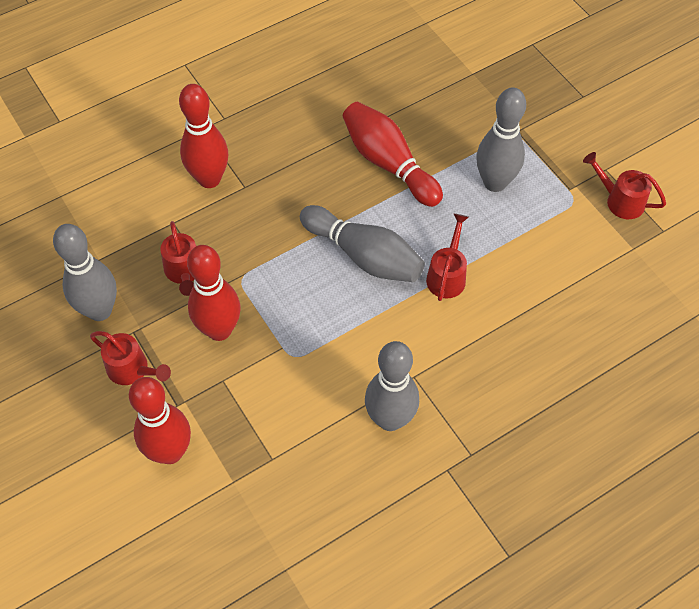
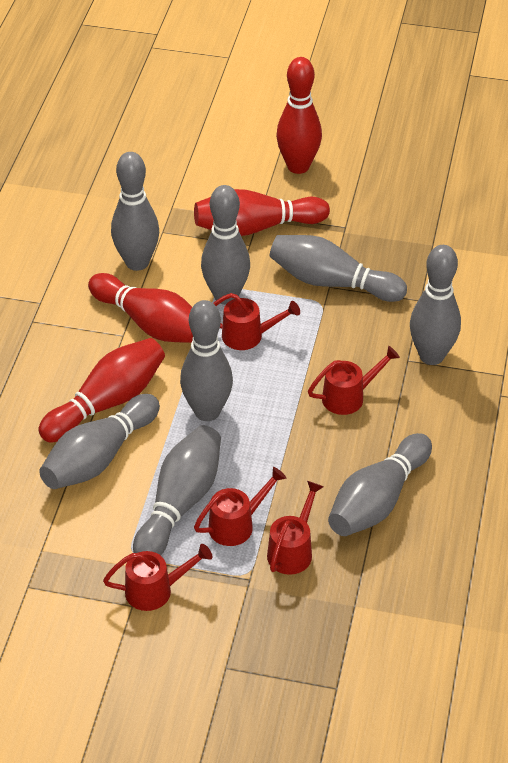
grey bowling pin: 4 -> 8
red watering can: 4 -> 5

